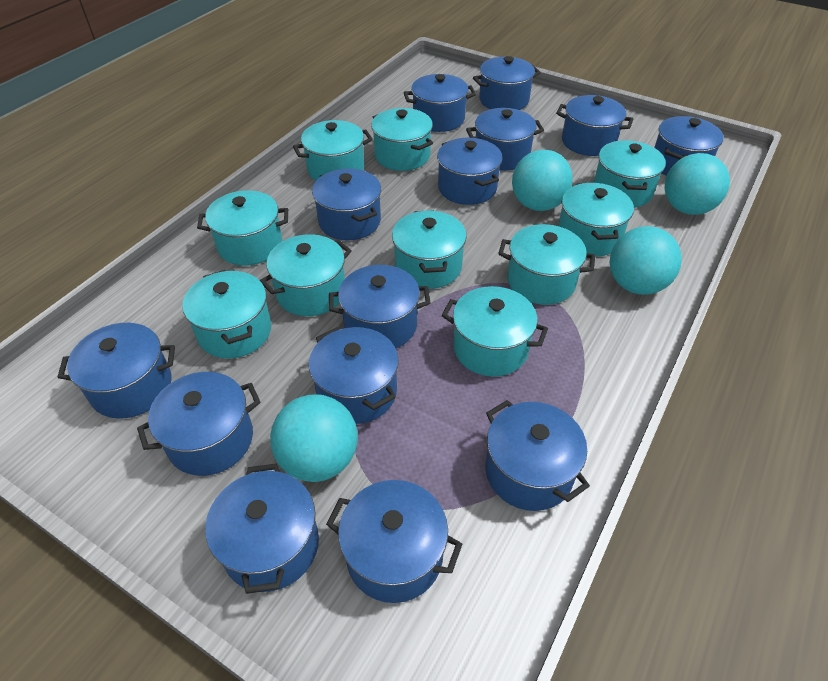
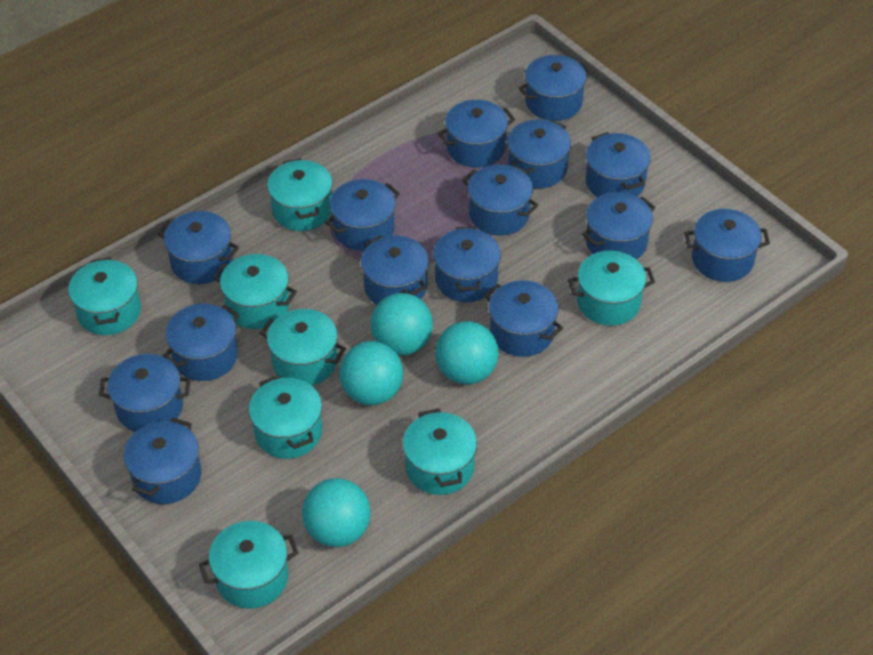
blue pot: 14 -> 15
turquoise pot: 10 -> 8

